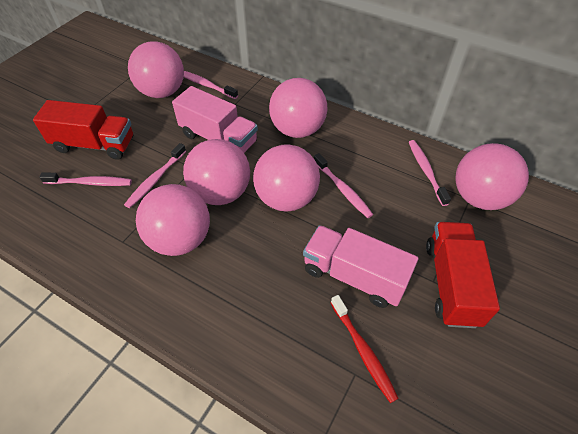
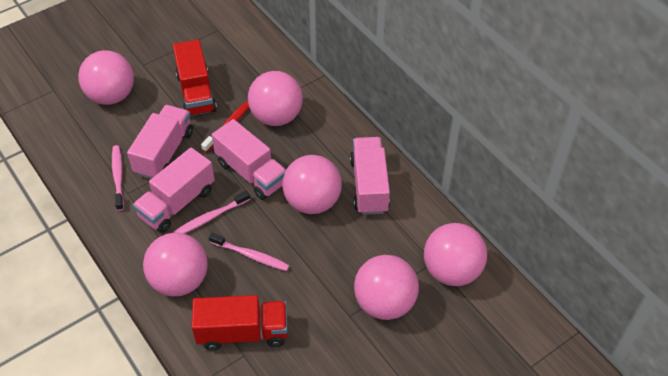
pink toothbrush: 5 -> 3
pink truck: 2 -> 4

